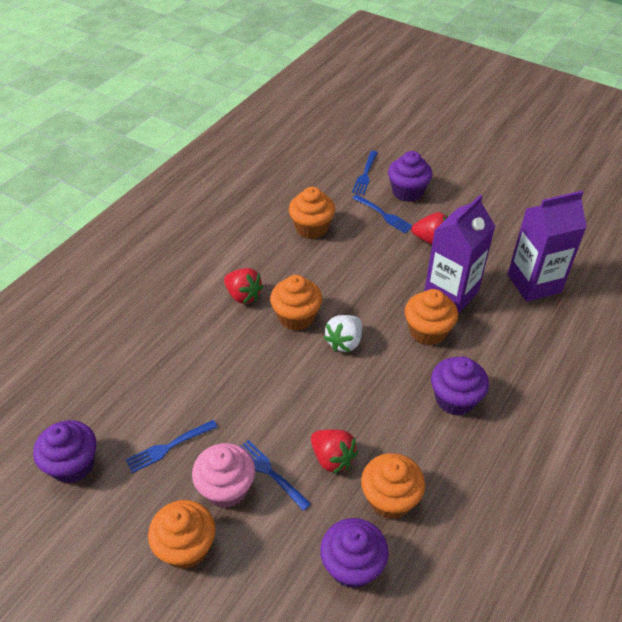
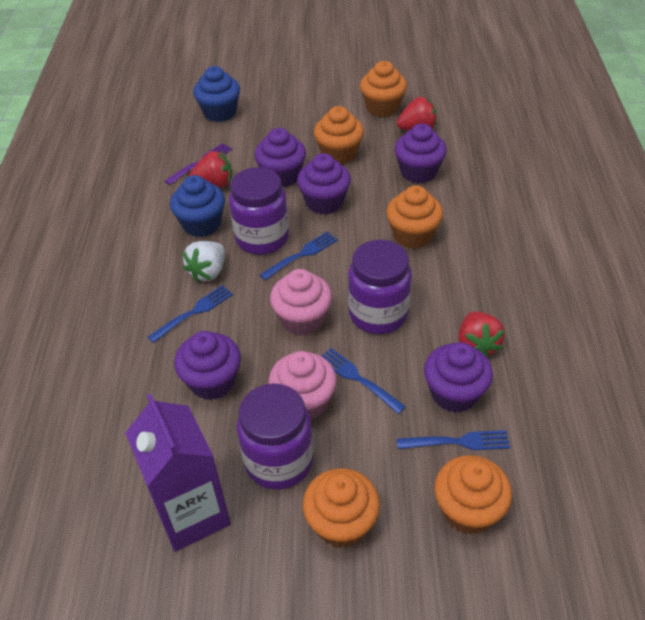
blue cupcake: 0 -> 2
pink cupcake: 1 -> 2
purple carton: 2 -> 1
purple cupcake: 4 -> 5
purple fork: 0 -> 1
purple jar: 0 -> 3

